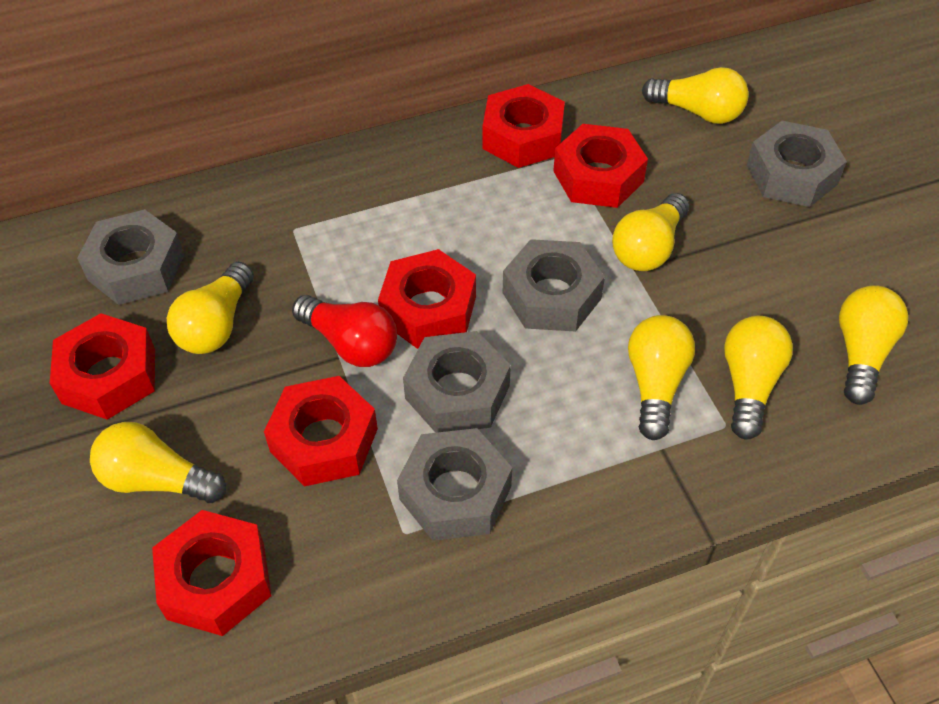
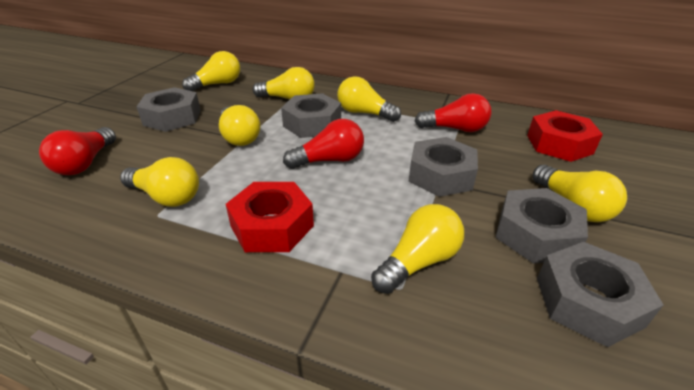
red light bulb: 1 -> 3
red nut: 6 -> 2

